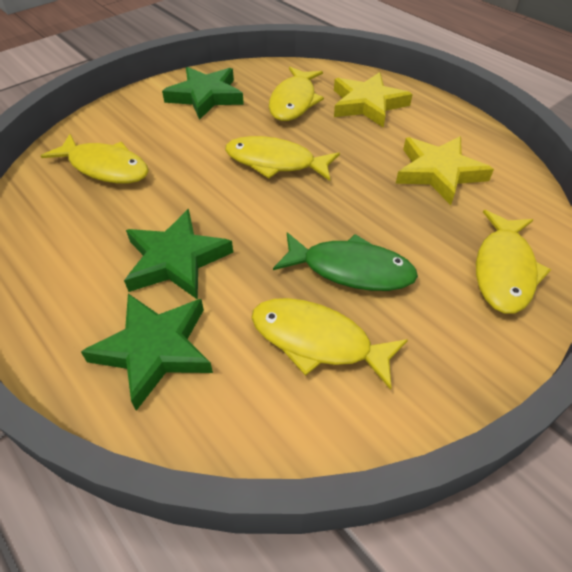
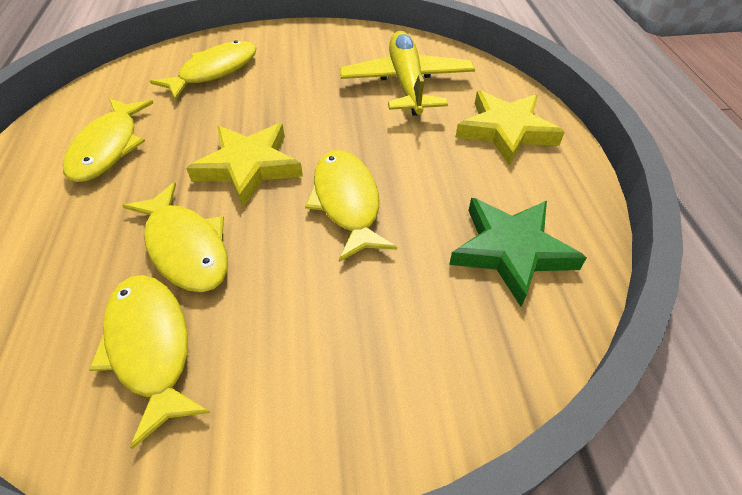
green fish: 1 -> 0
green star: 3 -> 1
yellow plane: 0 -> 1

